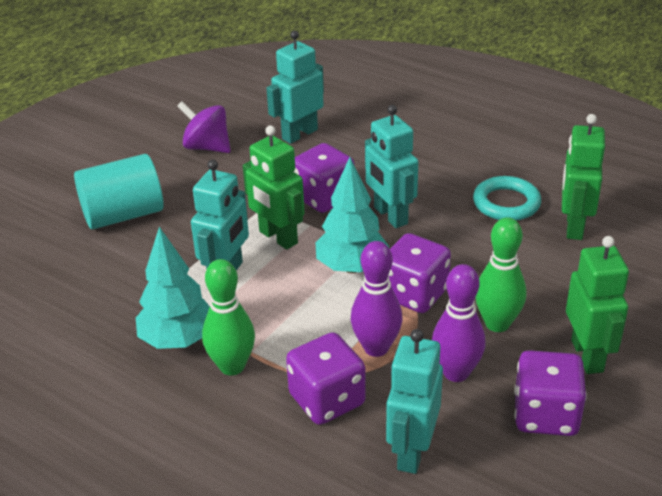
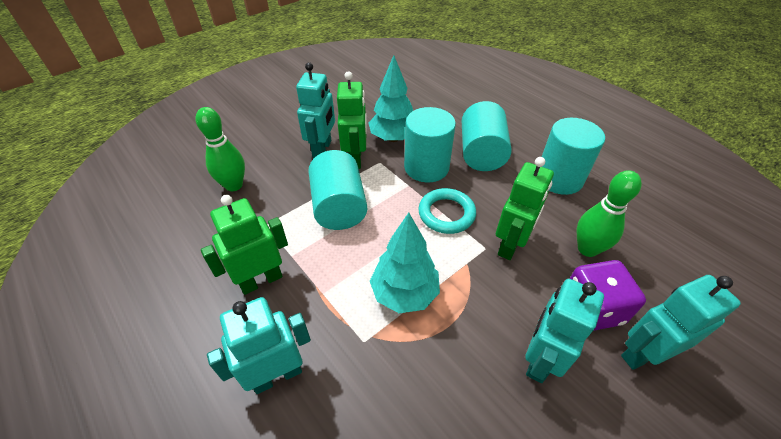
purple bowling pin: 2 -> 0
purple dice: 4 -> 1
purple spinning top: 1 -> 0
turquoise cylinder: 1 -> 4

